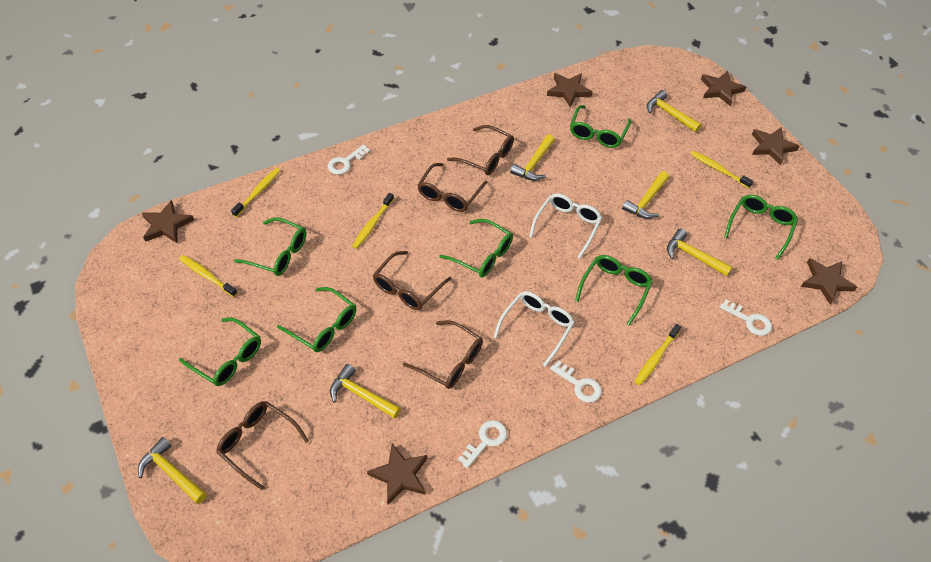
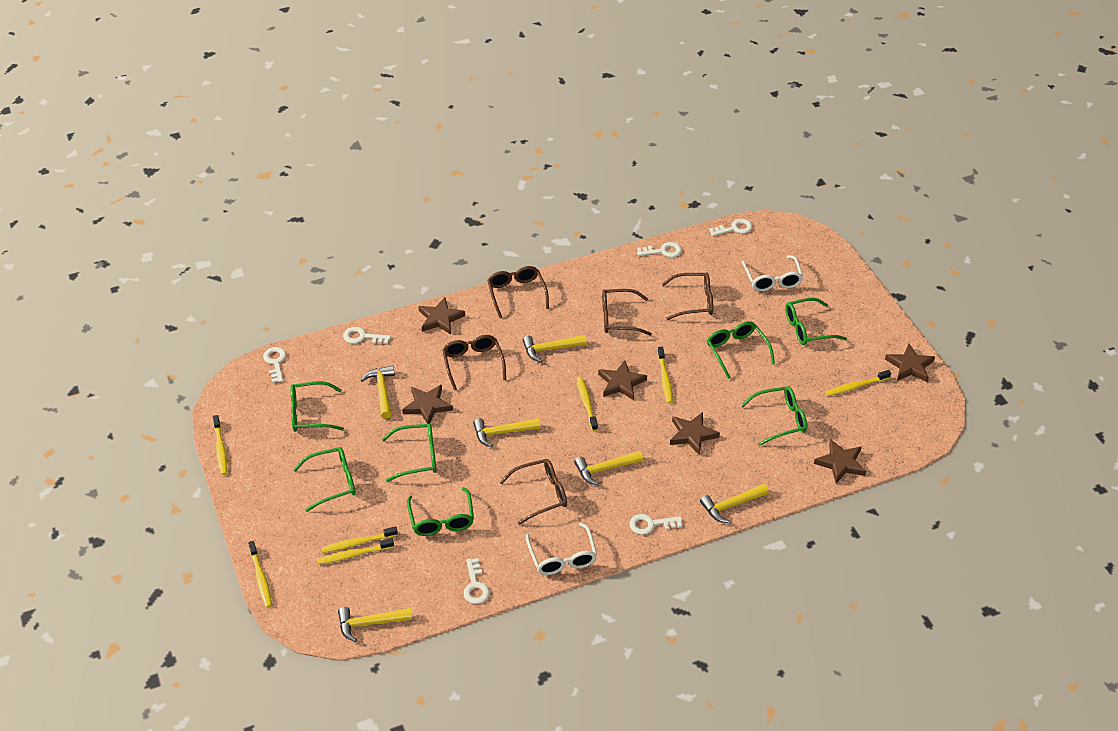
white key: 4 -> 6
yellow toothbrush: 5 -> 7

